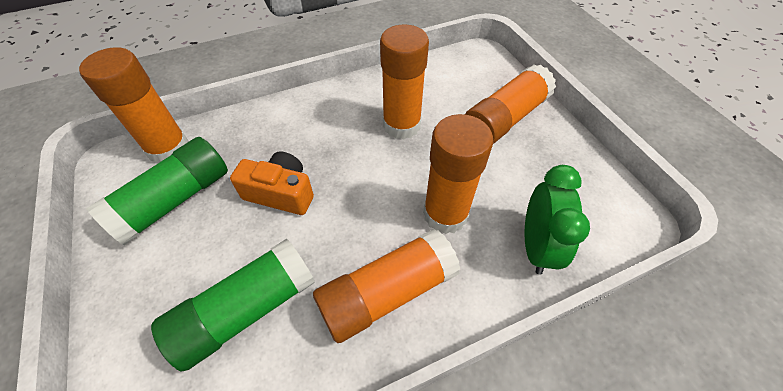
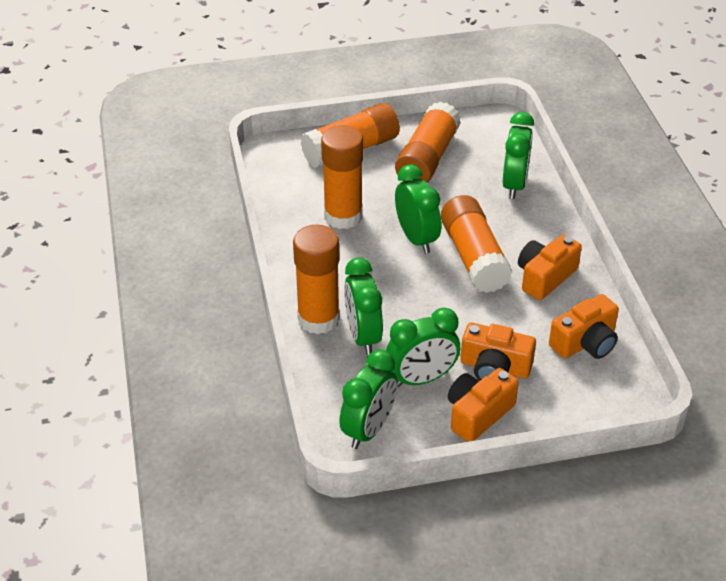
green clock: 1 -> 5
green glue stick: 2 -> 0
orange camera: 1 -> 4

